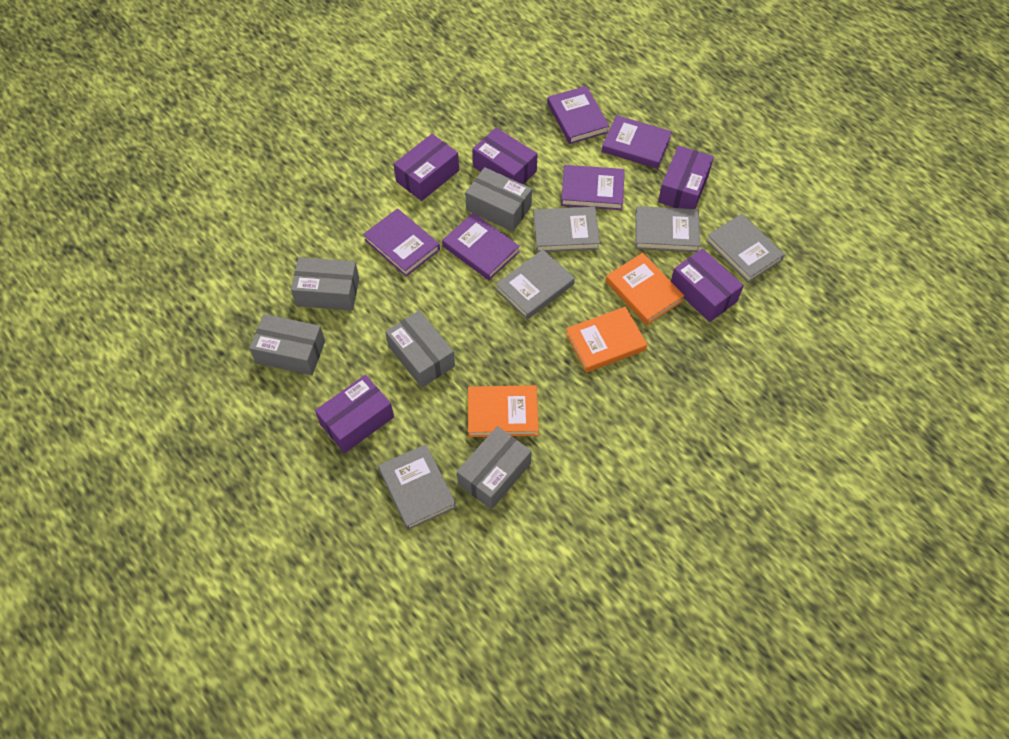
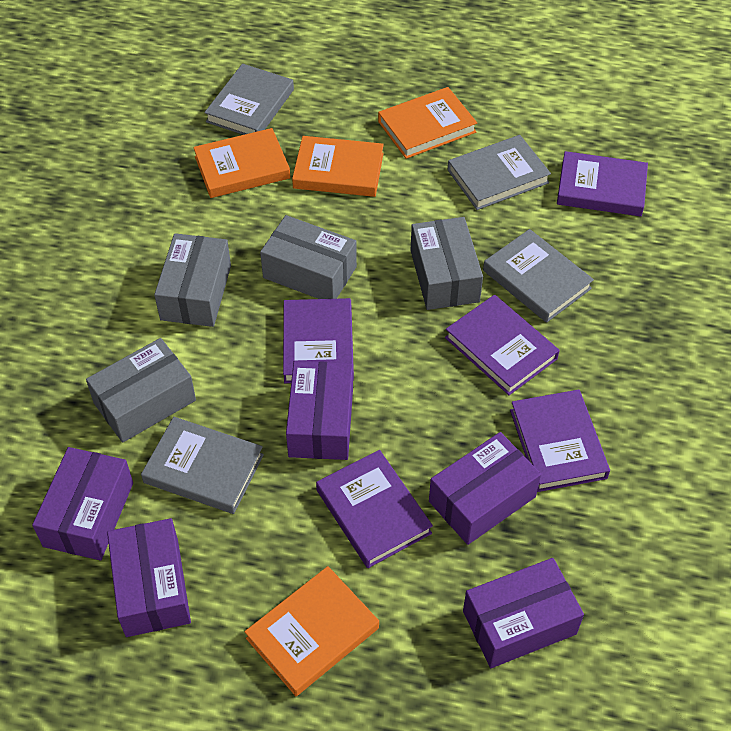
grey book: 5 -> 4
grey box: 5 -> 4
orange book: 3 -> 4

